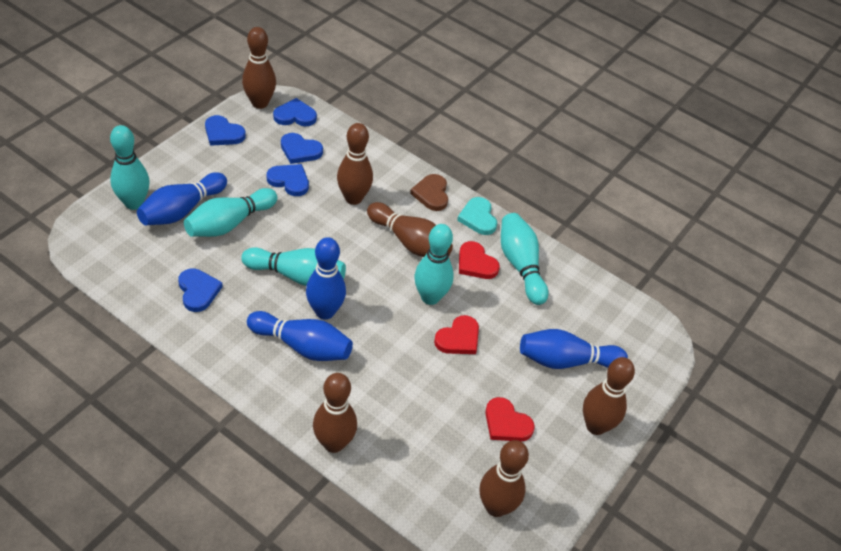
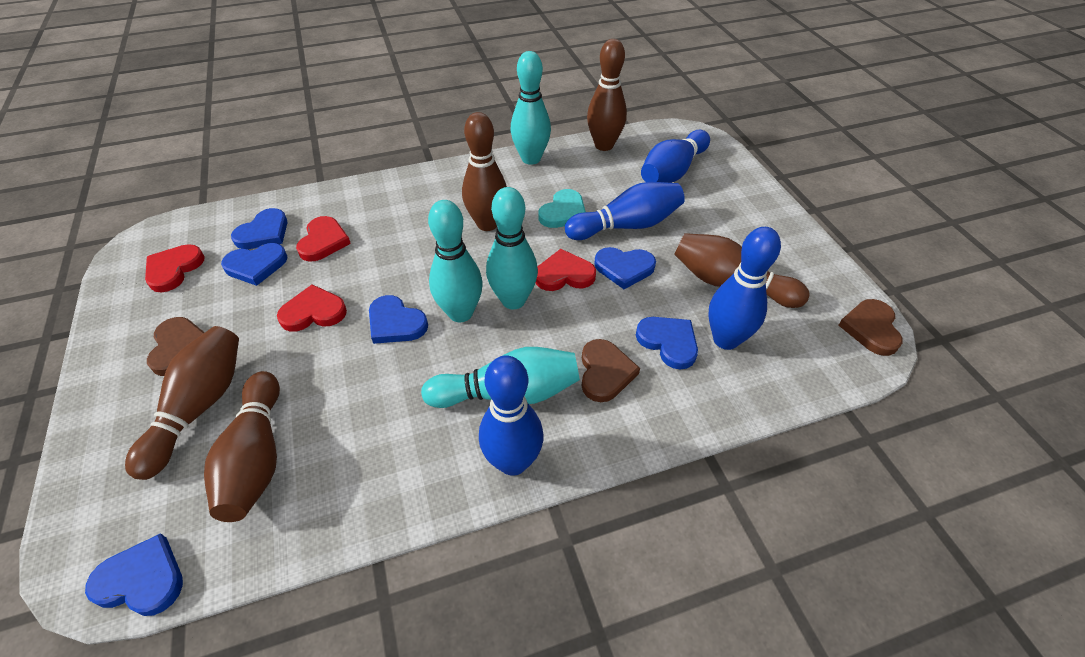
blue heart: 5 -> 6
brown bowling pin: 6 -> 5
brown heart: 1 -> 3
red heart: 3 -> 4
turquoise bowling pin: 5 -> 4

